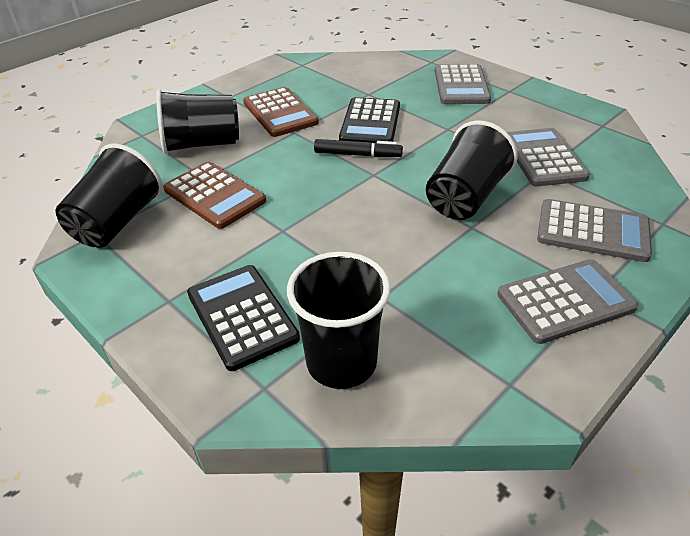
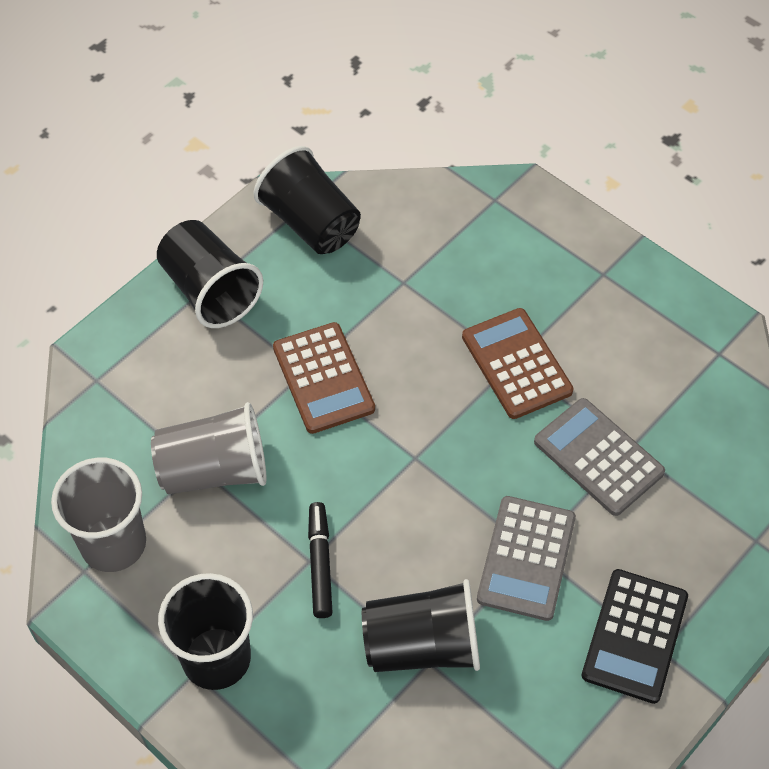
black calculator: 2 -> 1
grey calculator: 4 -> 2
grey cup: 0 -> 2

